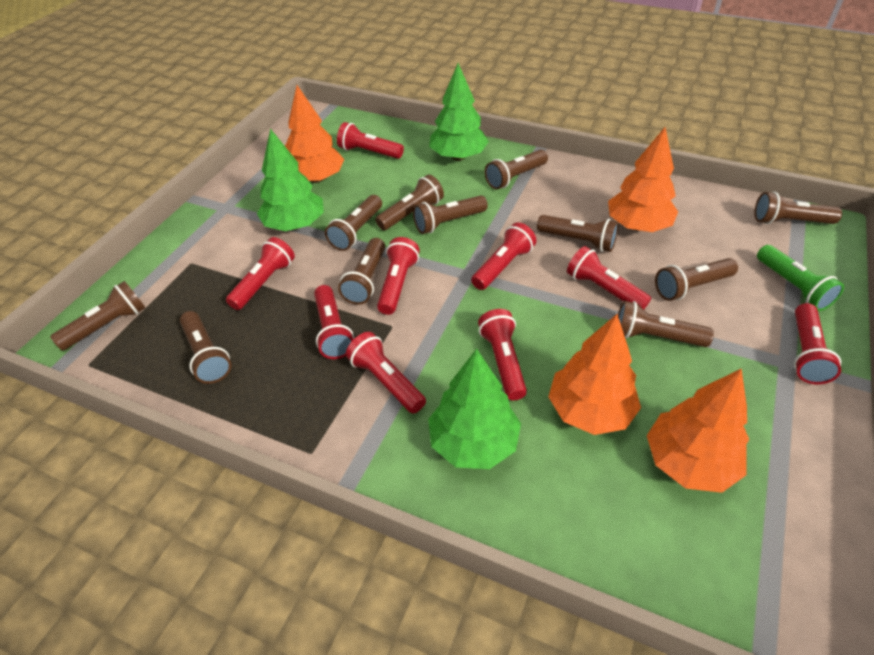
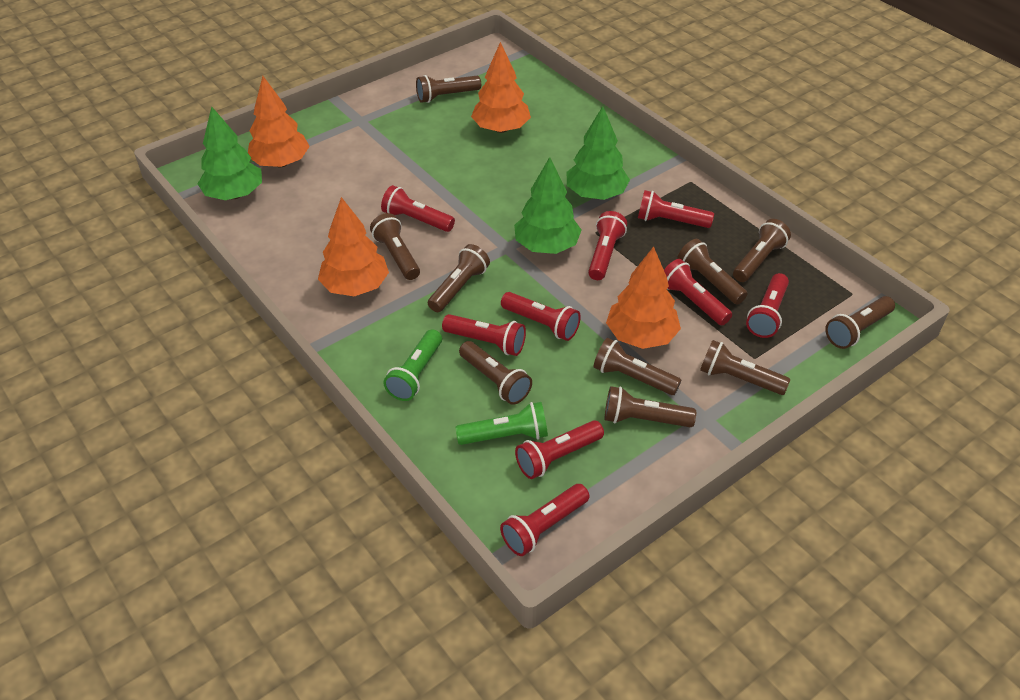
brown flashlight: 11 -> 10
green flashlight: 1 -> 2

